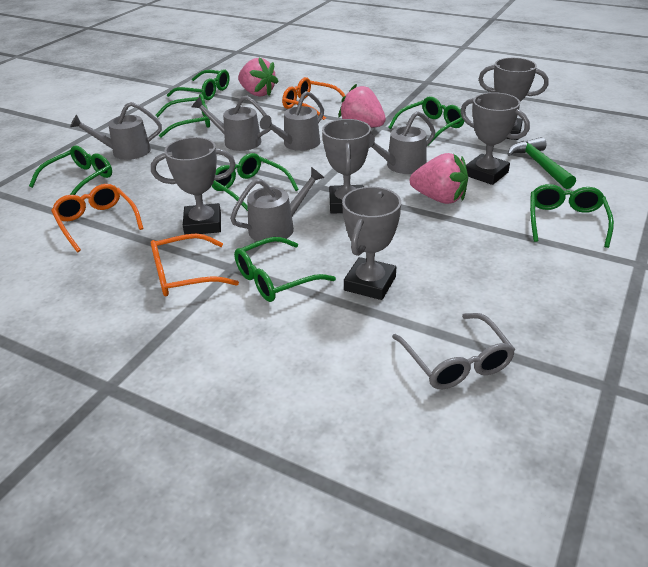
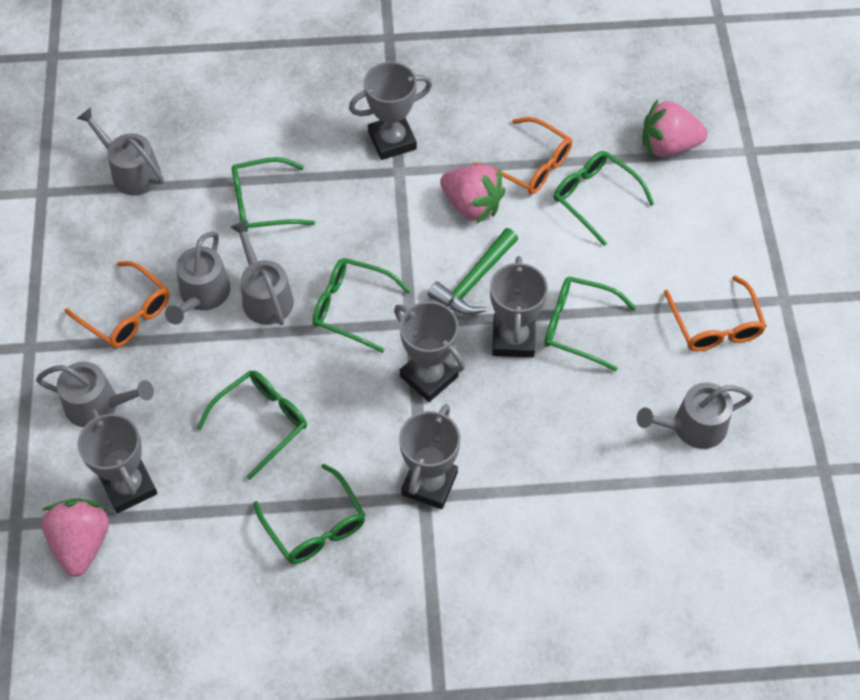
green glasses: 7 -> 6
grey glasses: 1 -> 0

